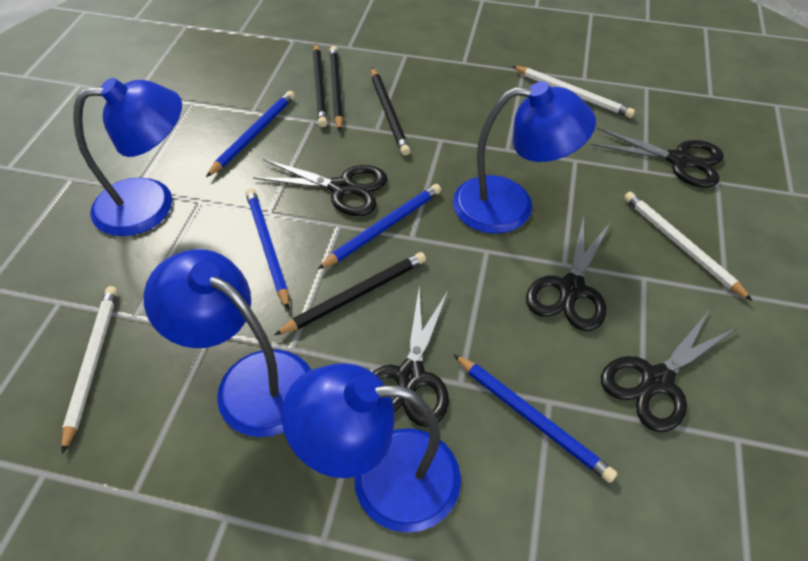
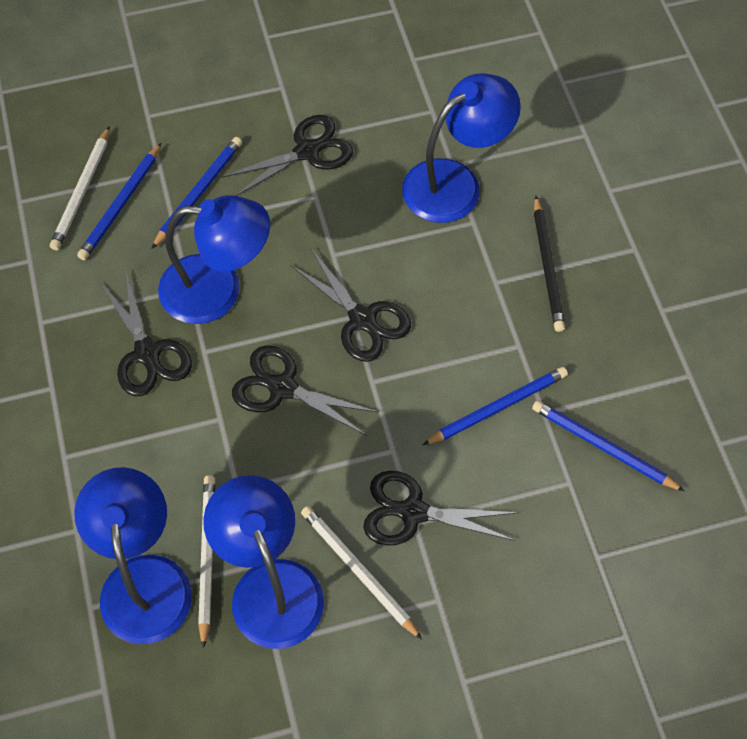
black pencil: 4 -> 1

